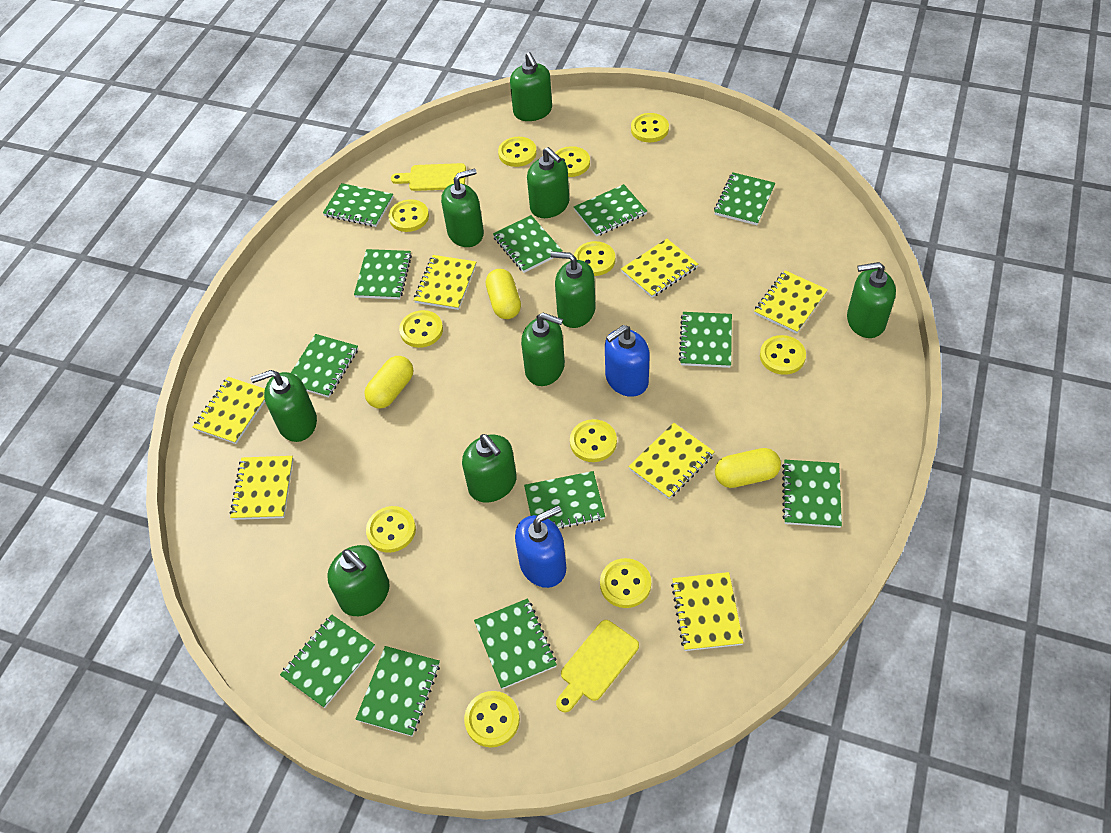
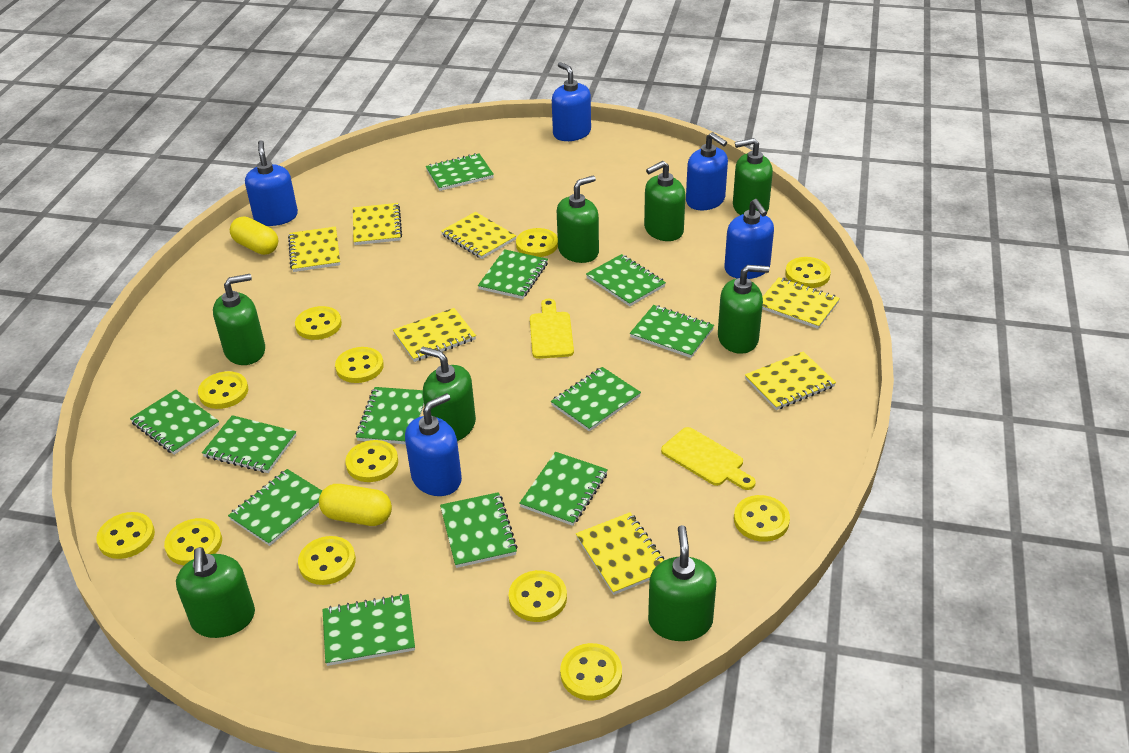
blue soap dispenser: 2 -> 5
green soap dispenser: 9 -> 8
yellow button: 11 -> 12
yellow capsule: 3 -> 2

